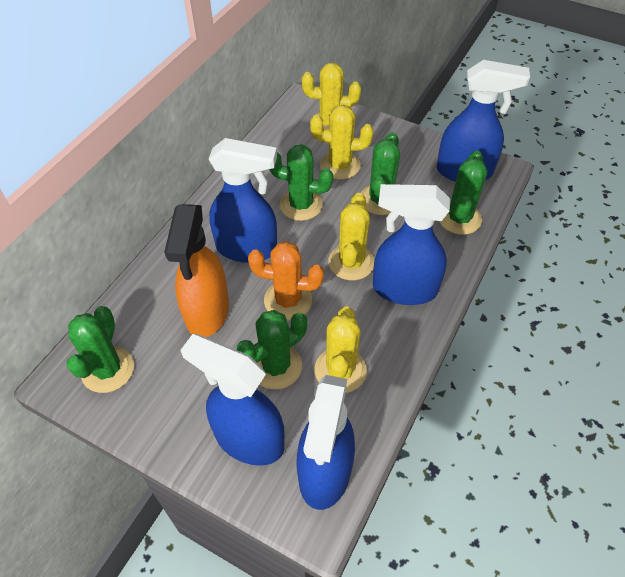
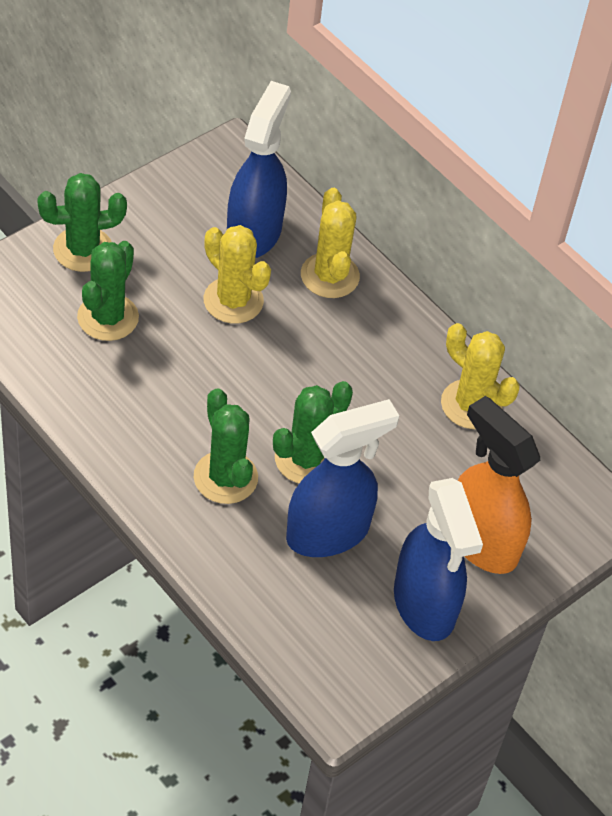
blue spray bottle: 5 -> 3
green cactus: 5 -> 4
orange cactus: 1 -> 0
yellow cactus: 4 -> 3

